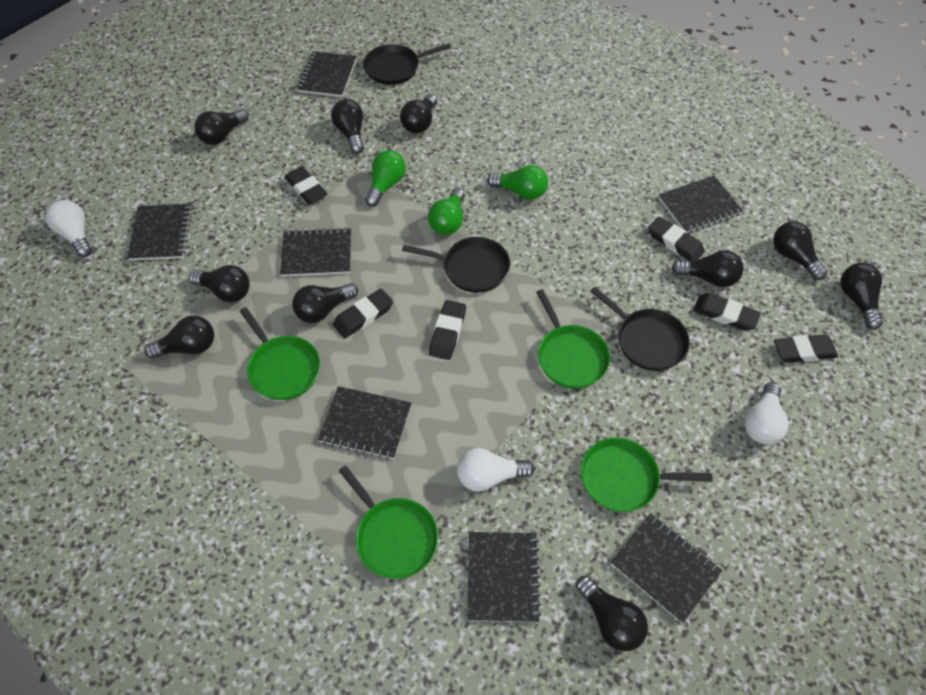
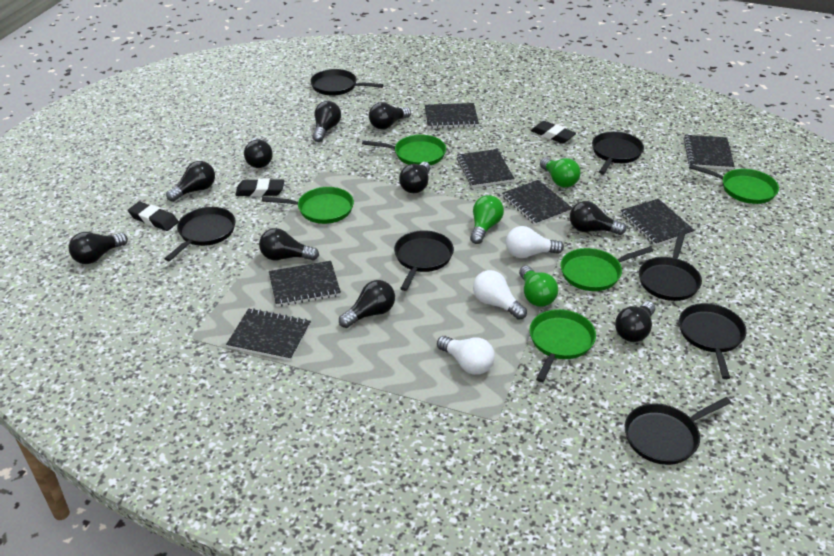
black eraser: 6 -> 3
black pan: 3 -> 7
green pan: 4 -> 5

